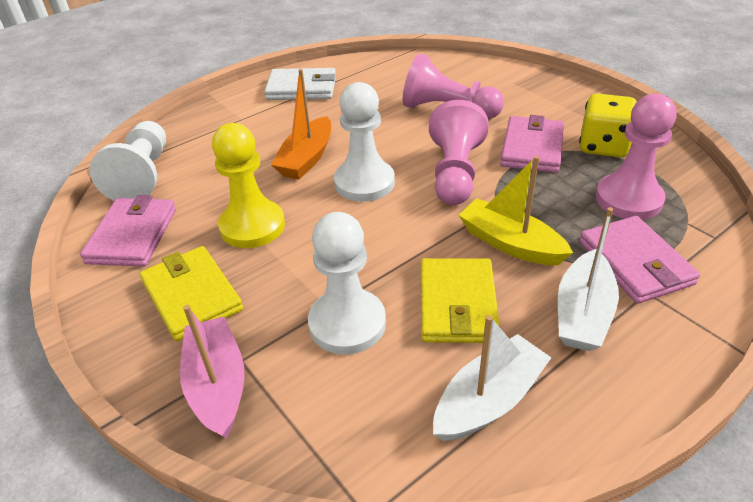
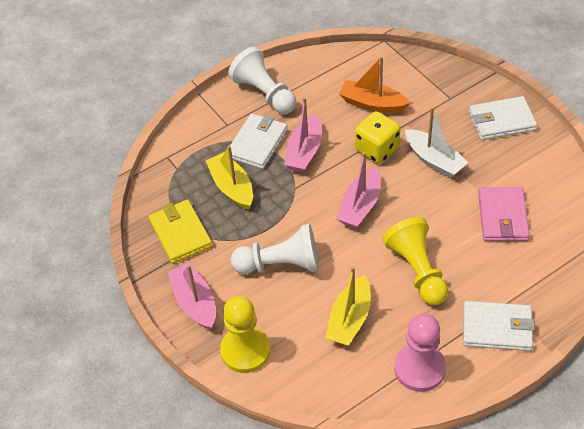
pink boat: 1 -> 3
pink pawn: 3 -> 1
pink wallet: 3 -> 1
white boat: 2 -> 1
white pawn: 3 -> 2
white wallet: 1 -> 3
yellow boat: 1 -> 2
yellow pawn: 1 -> 2
yellow wallet: 2 -> 1

